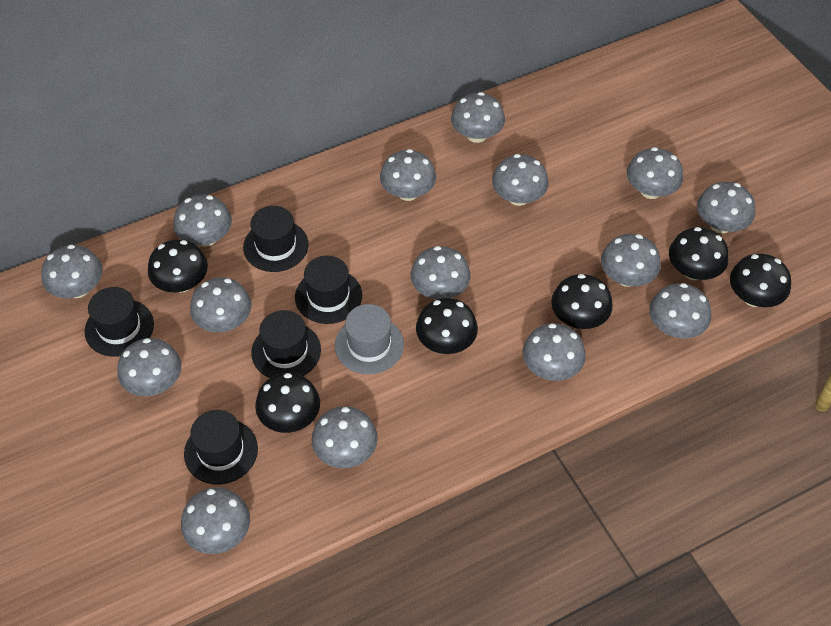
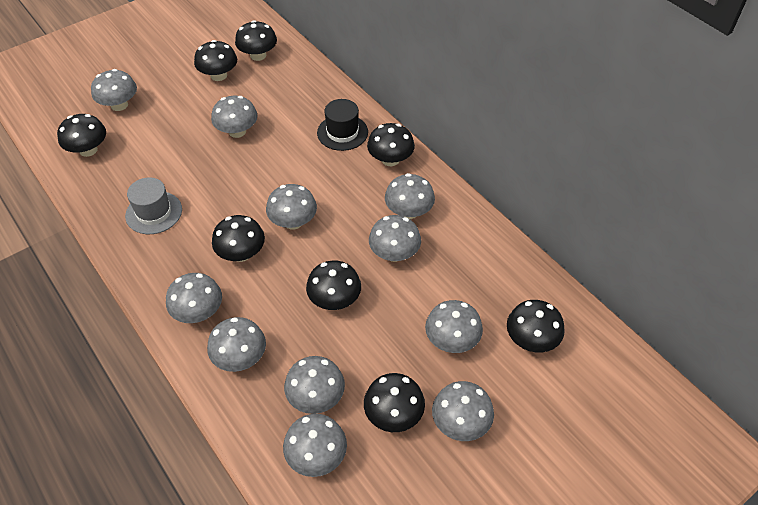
black hat: 5 -> 1
black mushroom: 6 -> 8
grey mushroom: 15 -> 11

